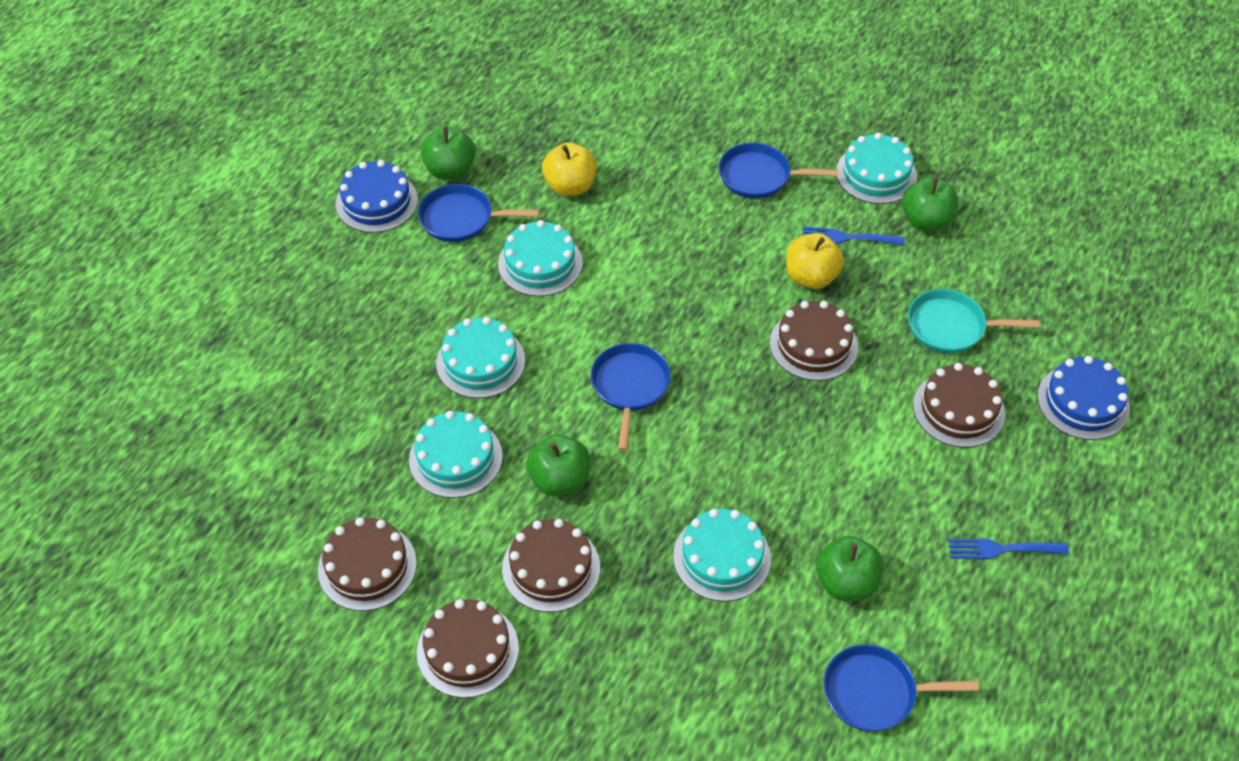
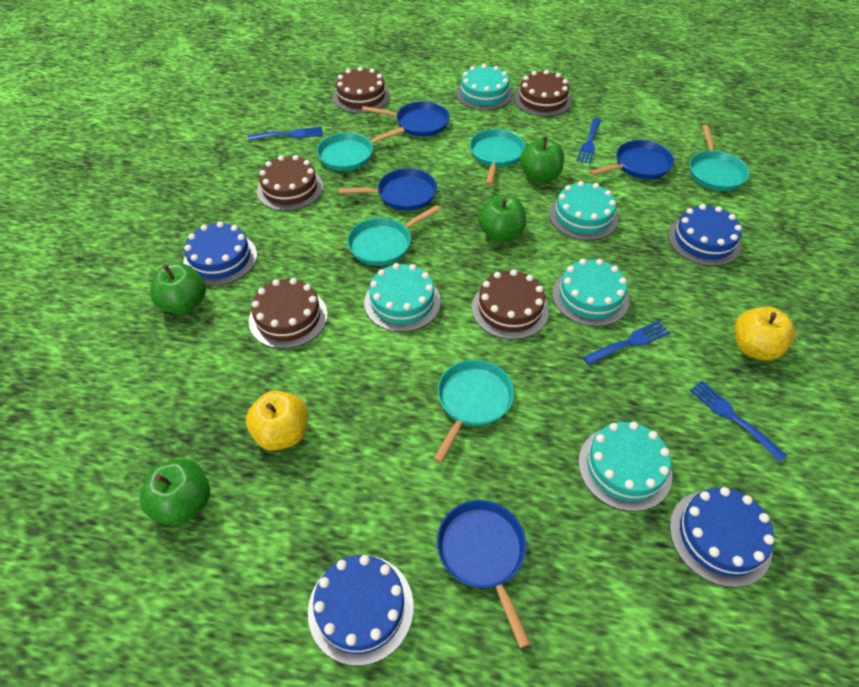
blue cake: 2 -> 4
blue fork: 2 -> 4
turquoise pan: 1 -> 5

